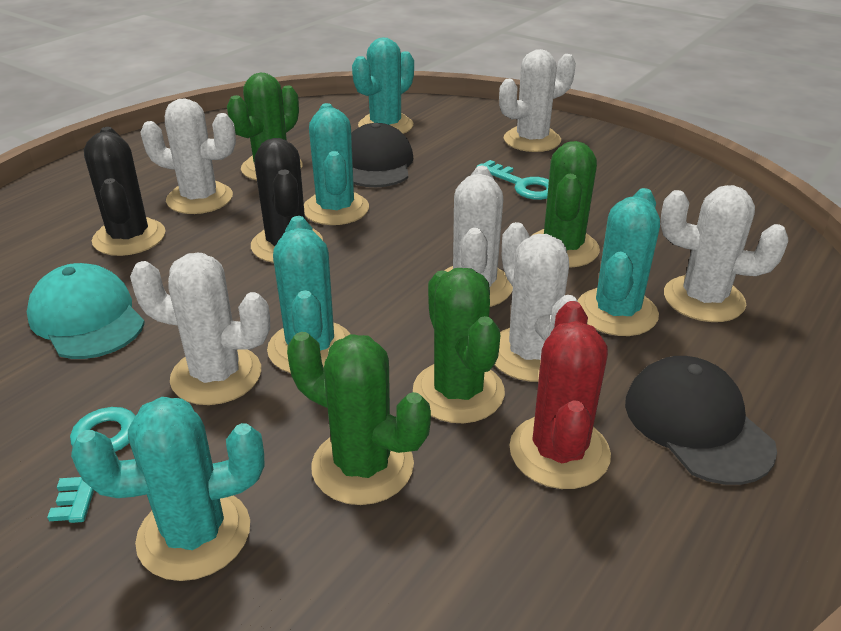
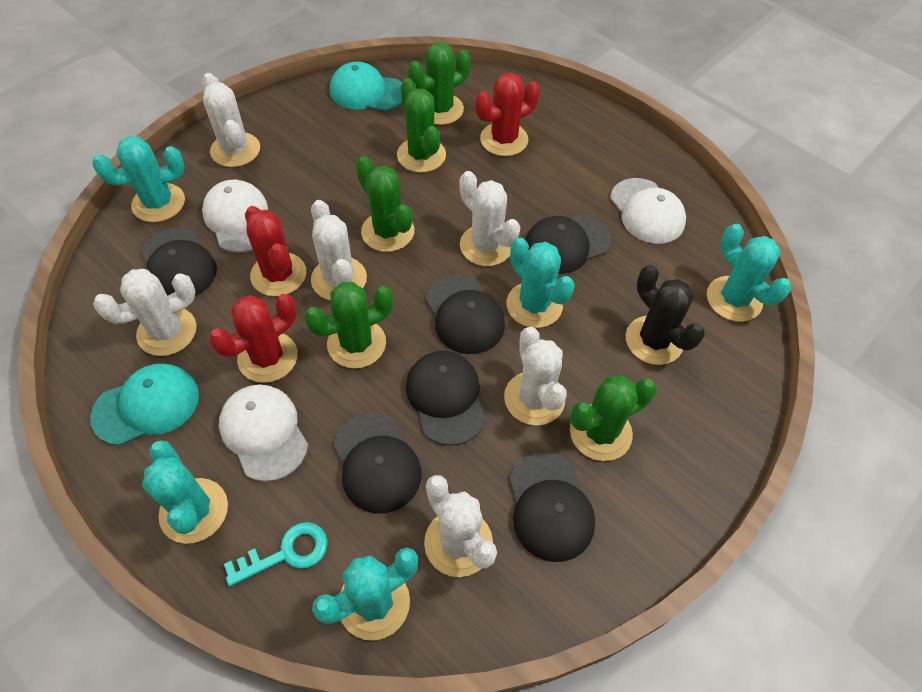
black cactus: 2 -> 1
black cap: 2 -> 6
green cactus: 4 -> 5
red cactus: 1 -> 3
turquoise cap: 1 -> 2
turquoise key: 2 -> 1
white cap: 0 -> 3

